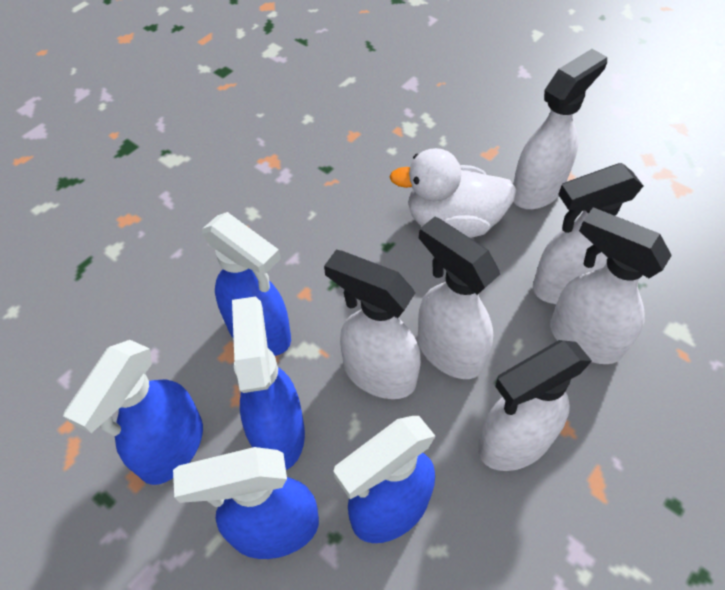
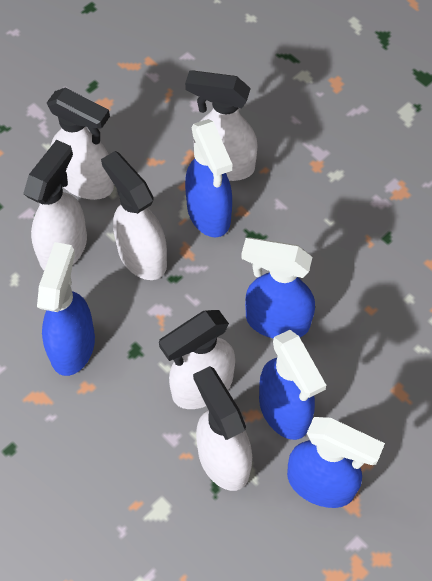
white duck: 1 -> 0

